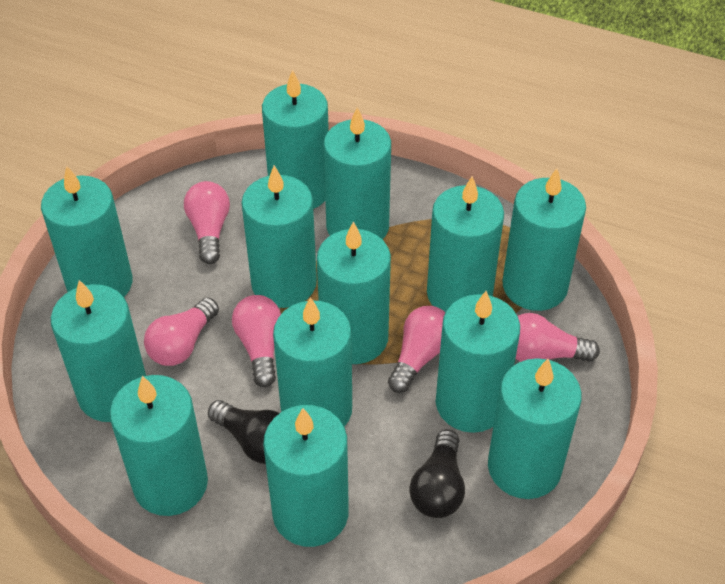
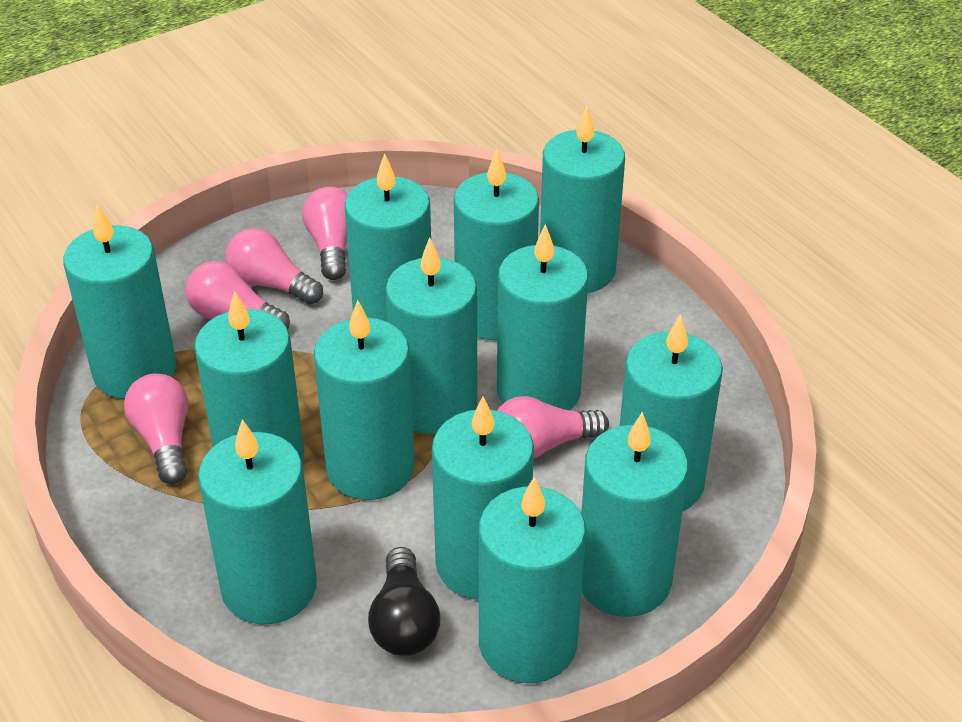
black light bulb: 2 -> 1

